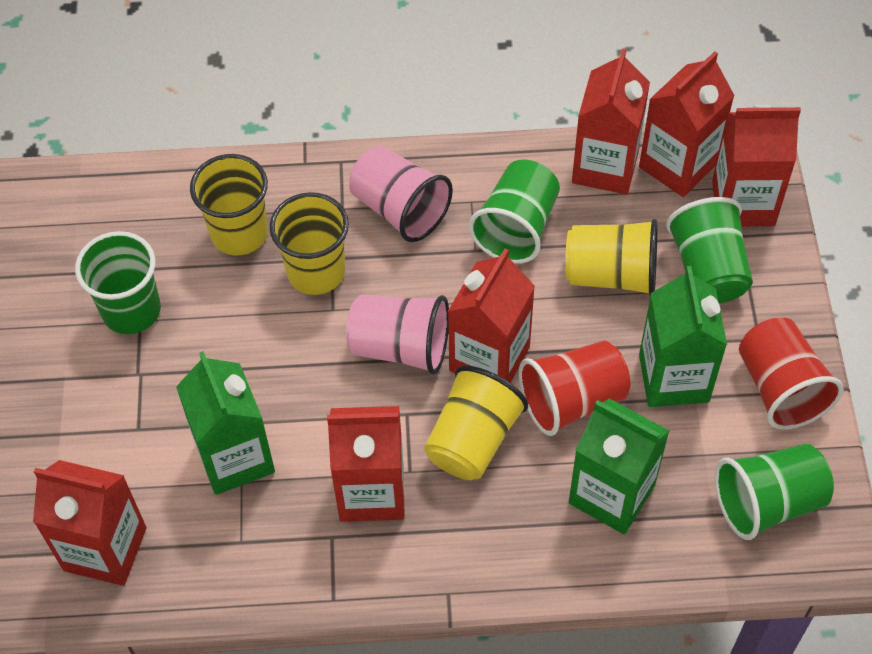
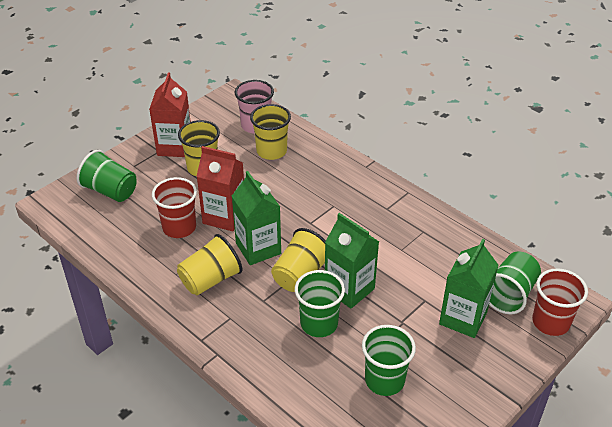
pink cup: 2 -> 1
red carton: 6 -> 2

